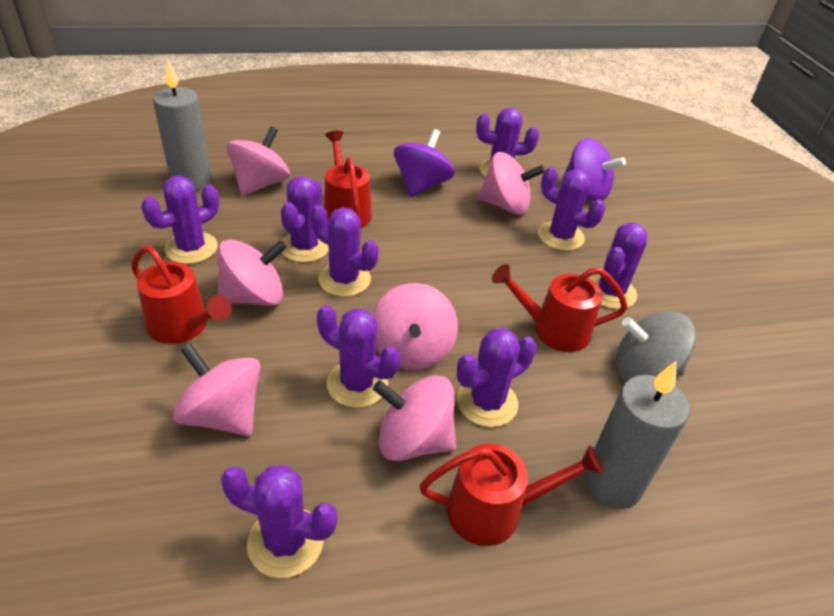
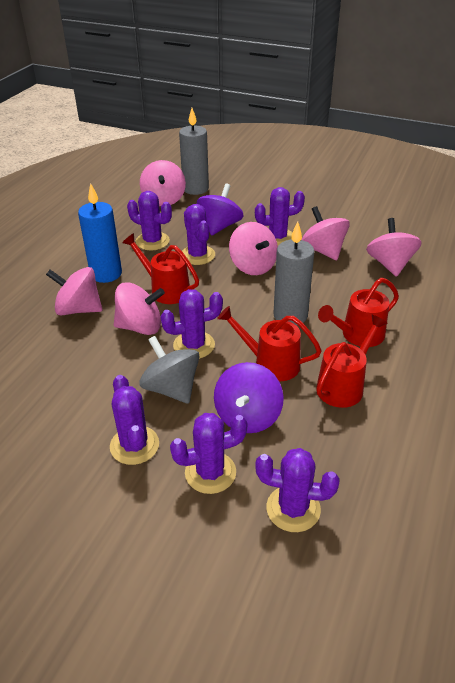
blue candle: 0 -> 1
purple cactus: 9 -> 7

